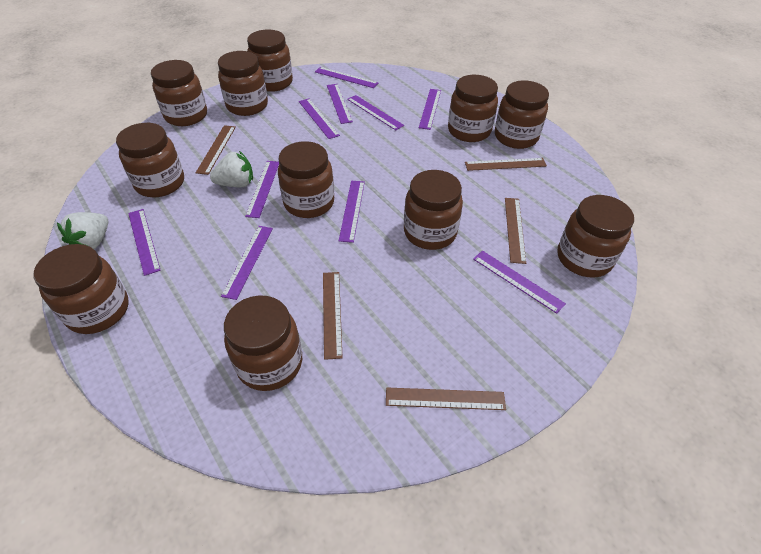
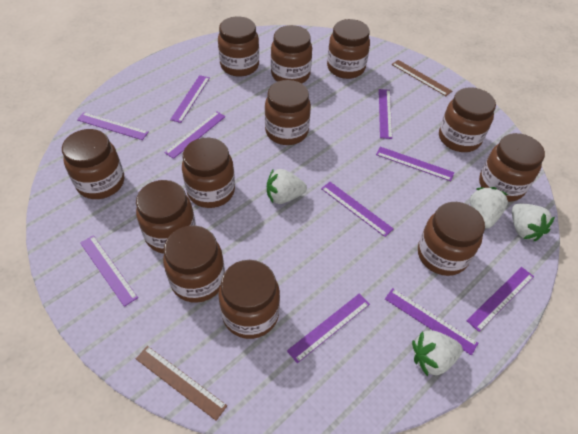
brown jar: 11 -> 12
brown ruler: 5 -> 2
white strawberry: 2 -> 4

